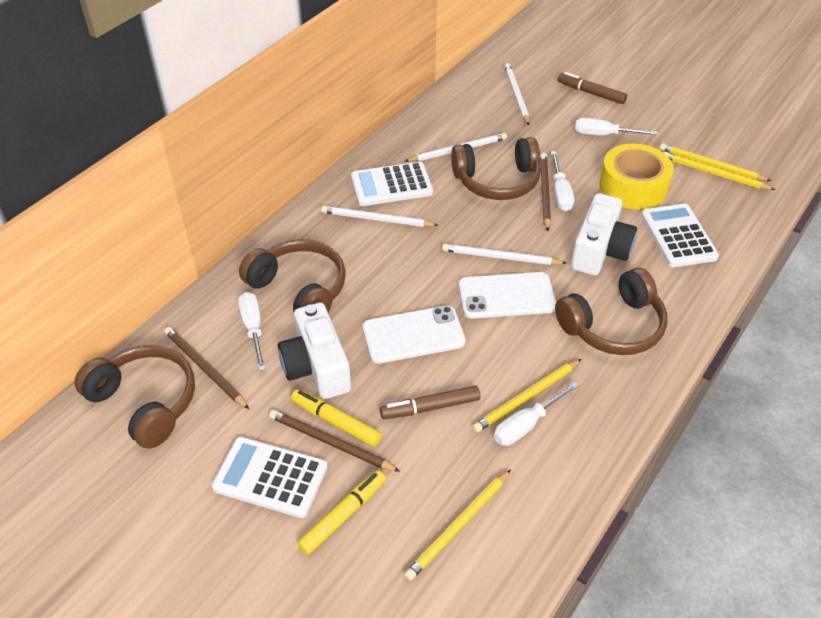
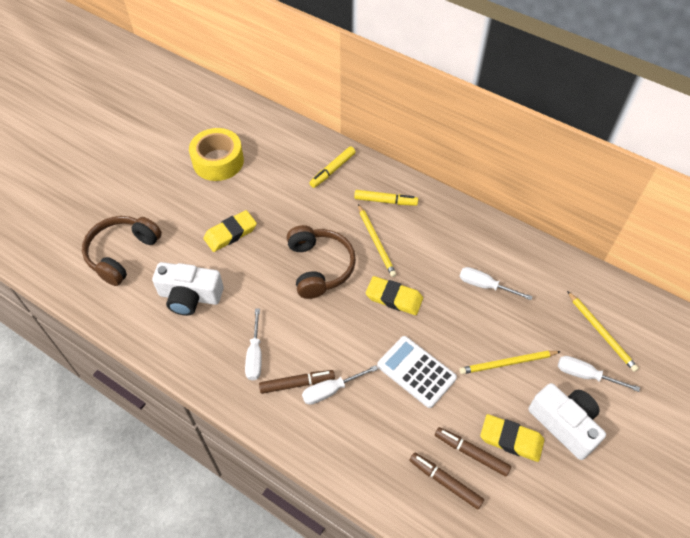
brown headphones: 4 -> 2
brown marker: 2 -> 3
brown pencil: 3 -> 0
white calculator: 3 -> 1
white pencil: 4 -> 0
white phone: 2 -> 0
yellow eraser: 0 -> 3
yellow pencil: 4 -> 3

